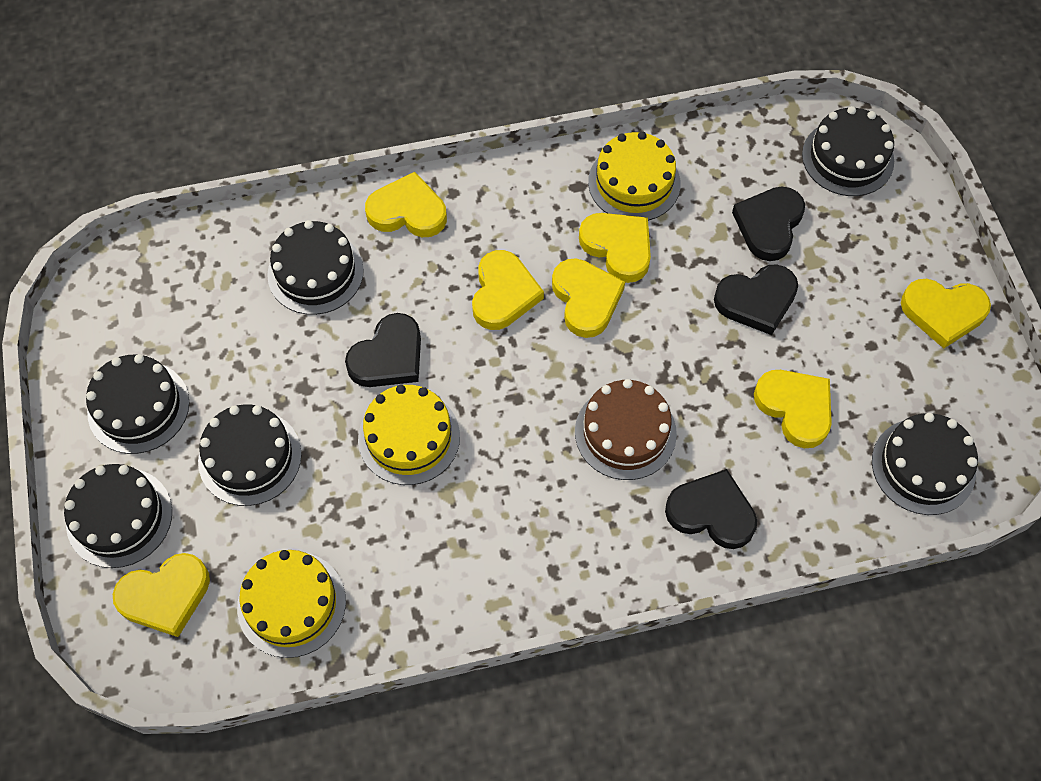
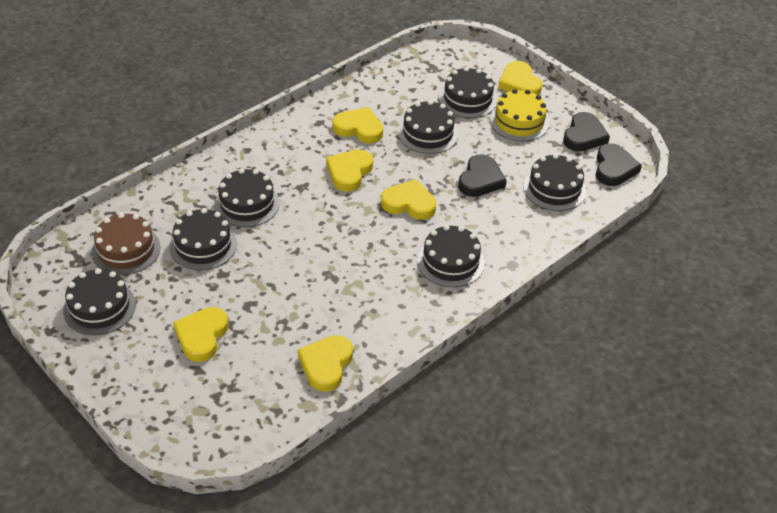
black cake: 6 -> 7
black heart: 4 -> 3
yellow cake: 3 -> 1
yellow heart: 7 -> 6

